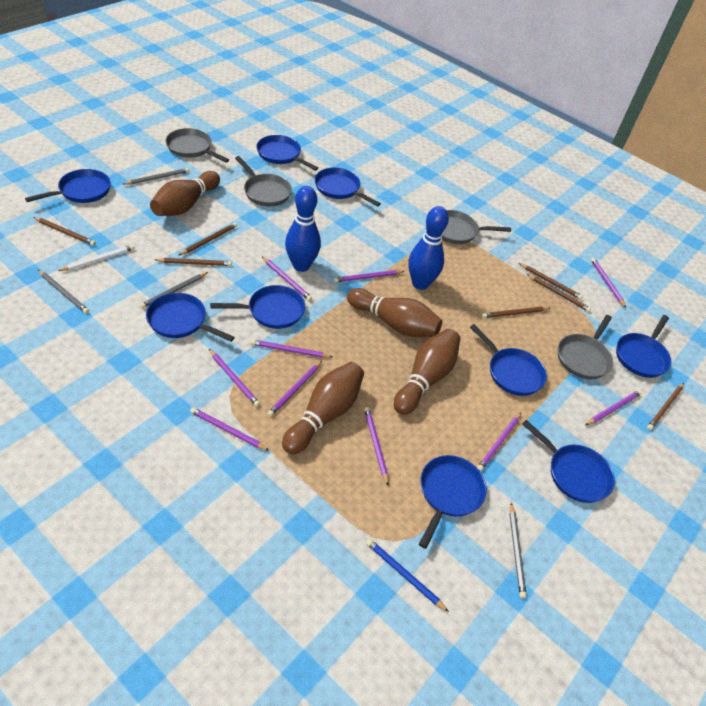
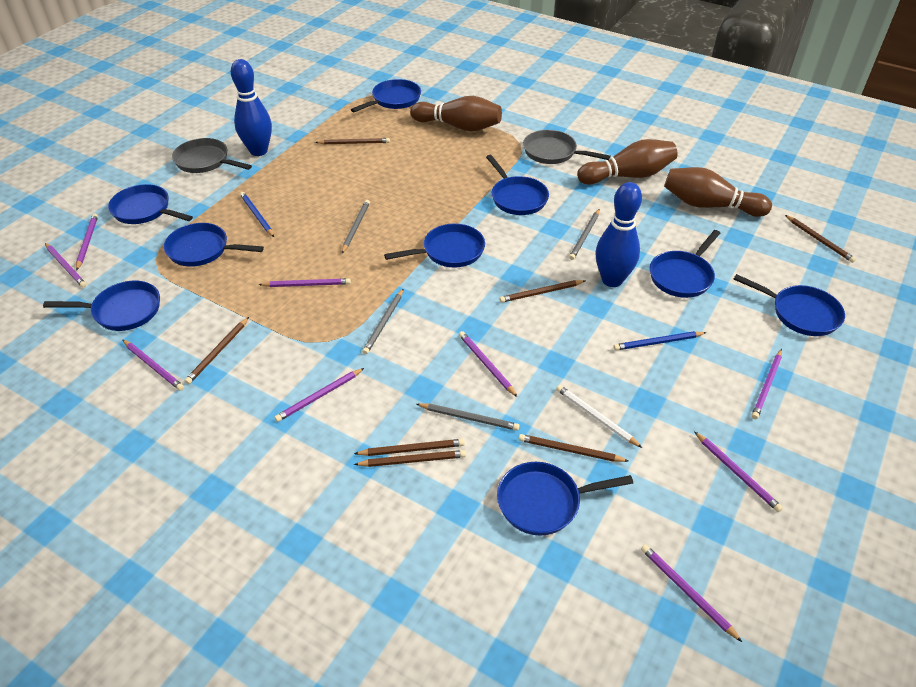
blue pencil: 1 -> 2
brown bowling pin: 4 -> 3
grey pan: 4 -> 2
purple pencil: 10 -> 9

